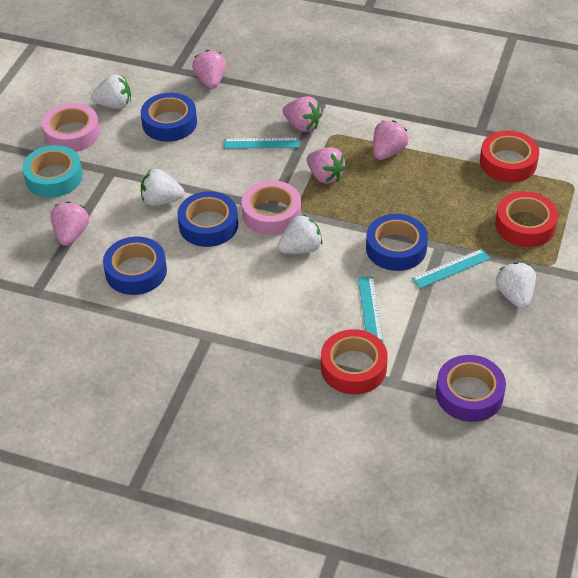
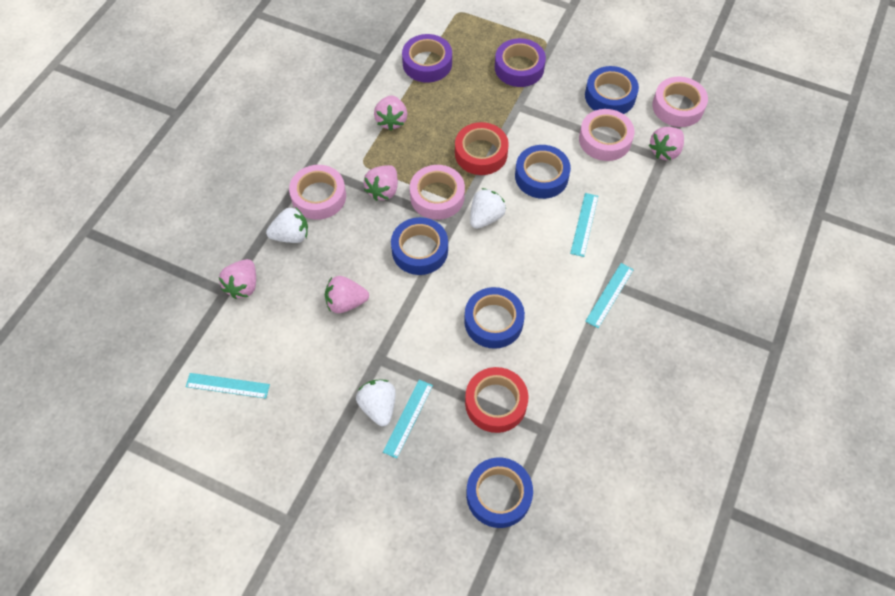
blue tape: 4 -> 5
pink tape: 2 -> 4
purple tape: 1 -> 2
red tape: 3 -> 2
turquoise ruler: 3 -> 4
turquoise tape: 1 -> 0
white strawberry: 4 -> 3

